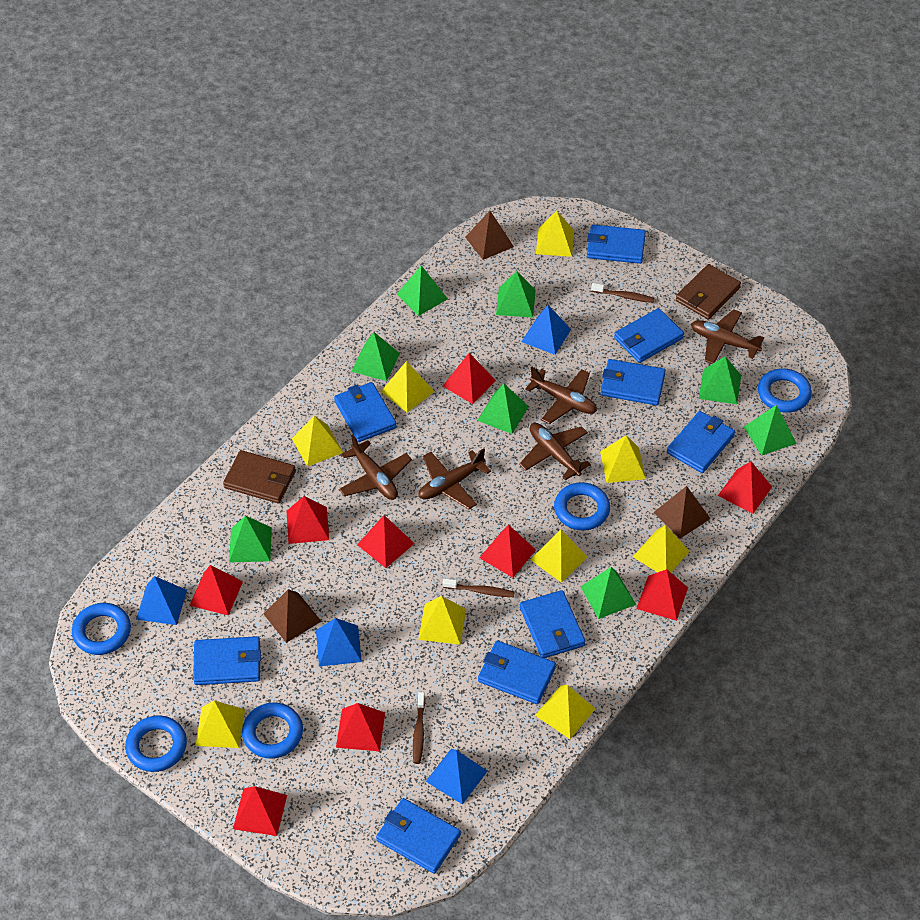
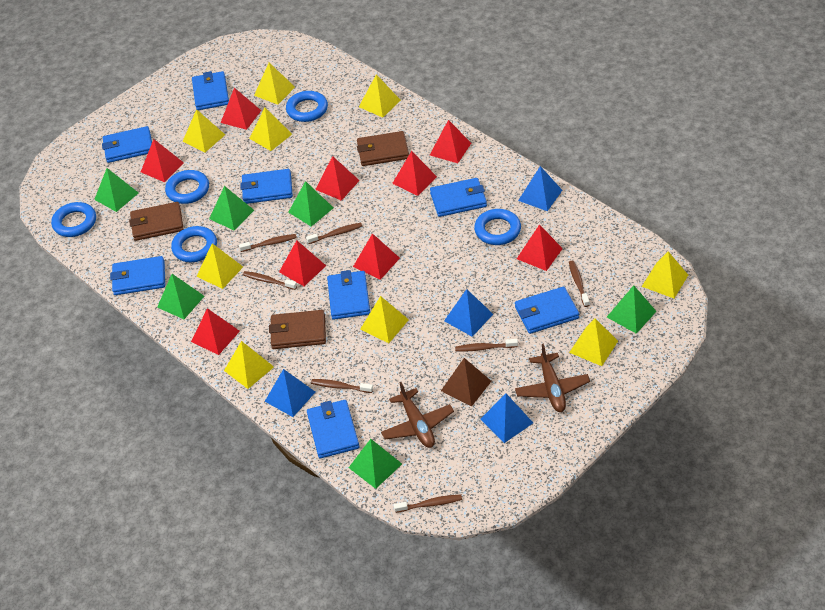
blue wallet: 9 -> 8
brown plane: 5 -> 2
brown pyramid: 3 -> 1
brown toothbrush: 3 -> 7
brown wallet: 2 -> 3
green pyramid: 8 -> 6

